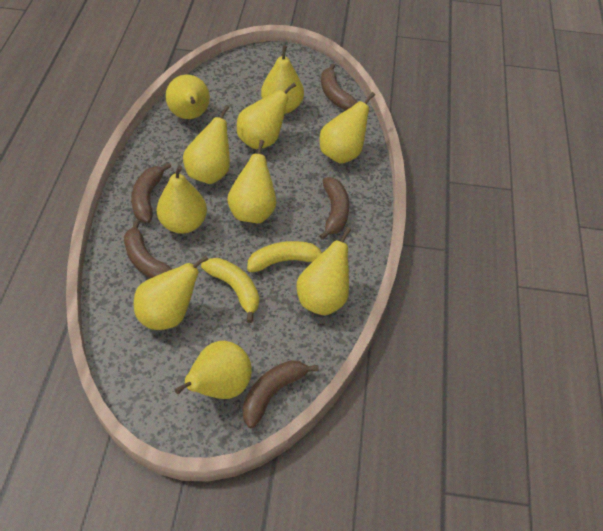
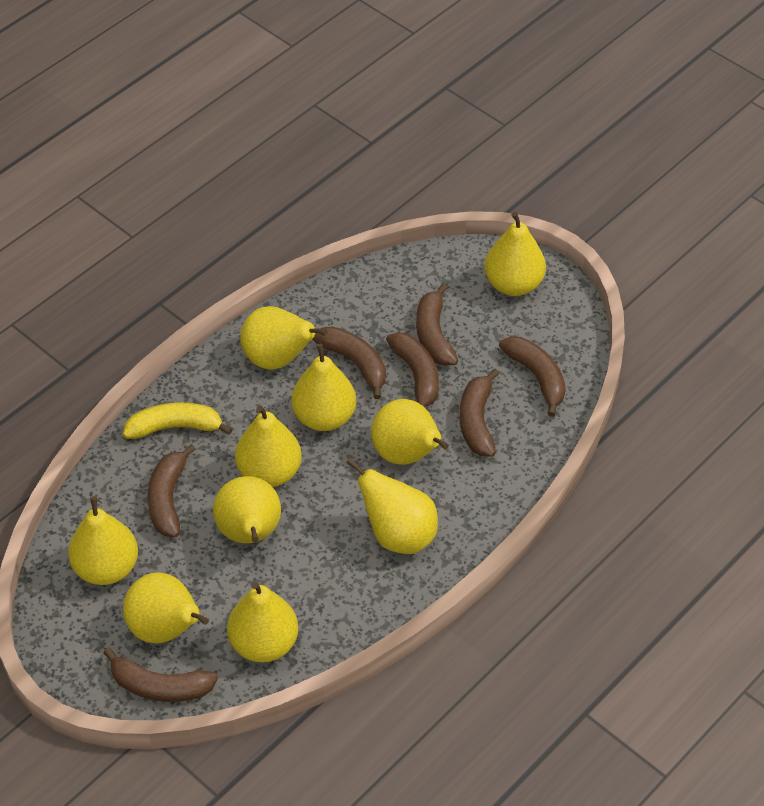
brown banana: 5 -> 7
yellow banana: 2 -> 1

